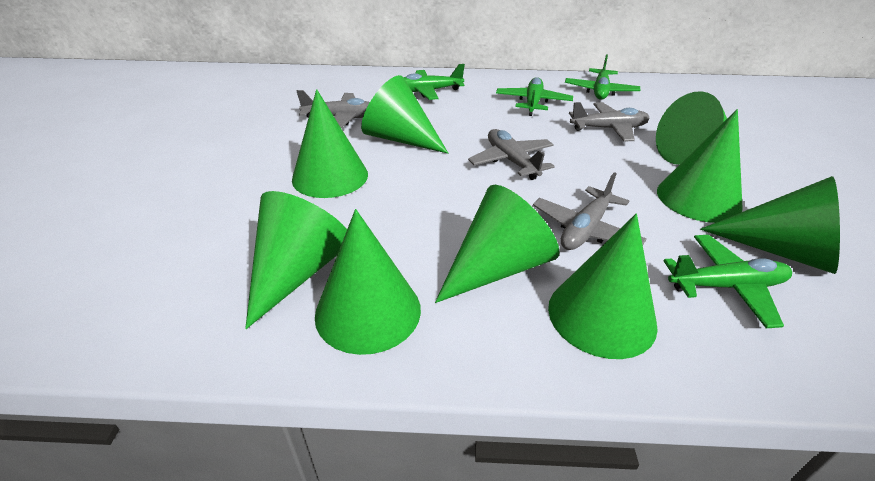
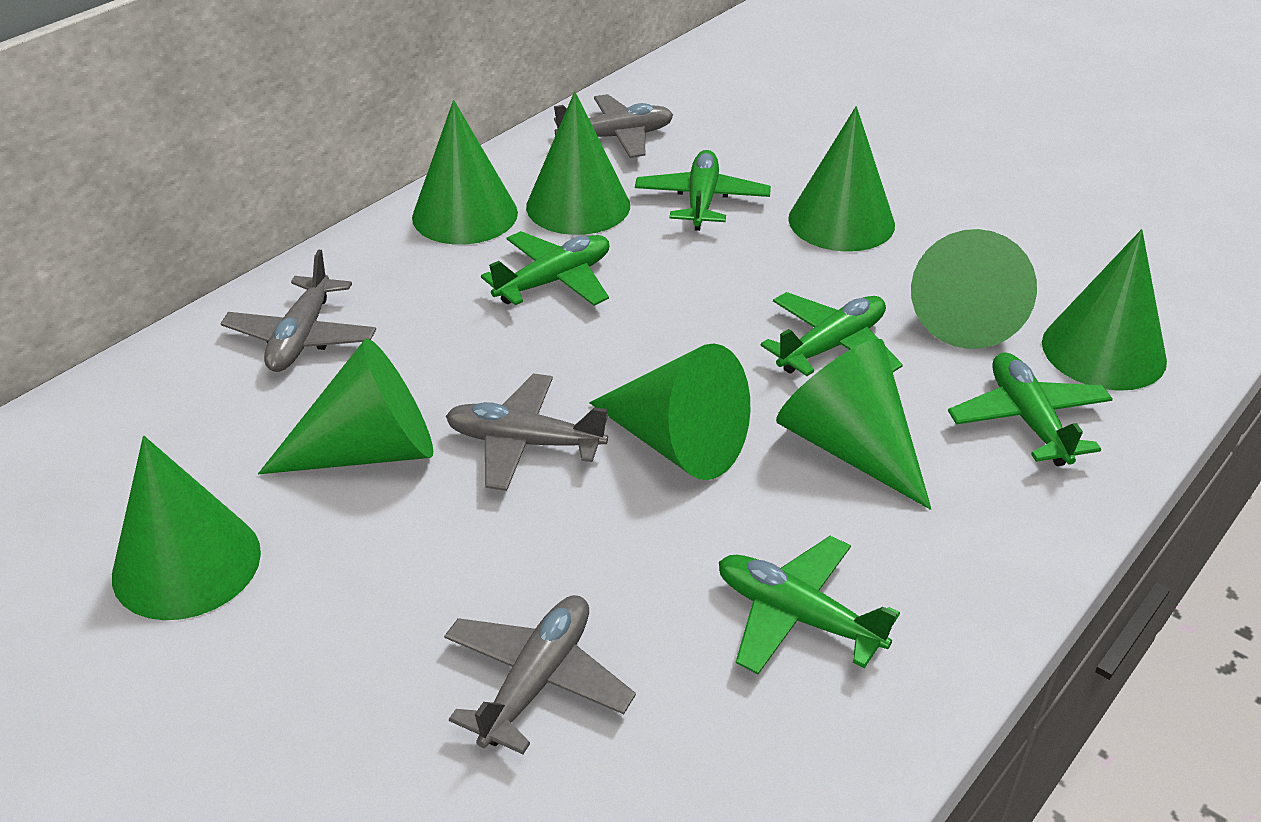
green plane: 4 -> 5

